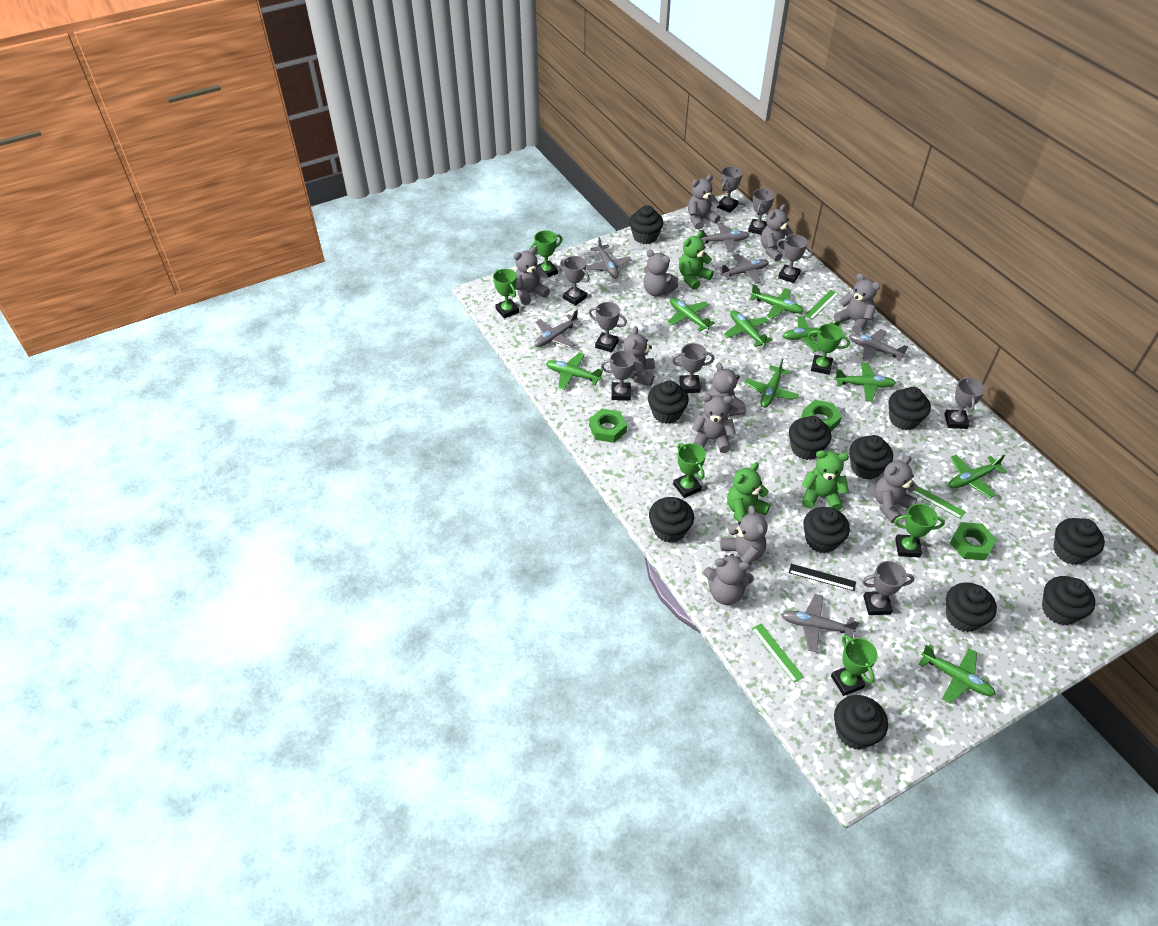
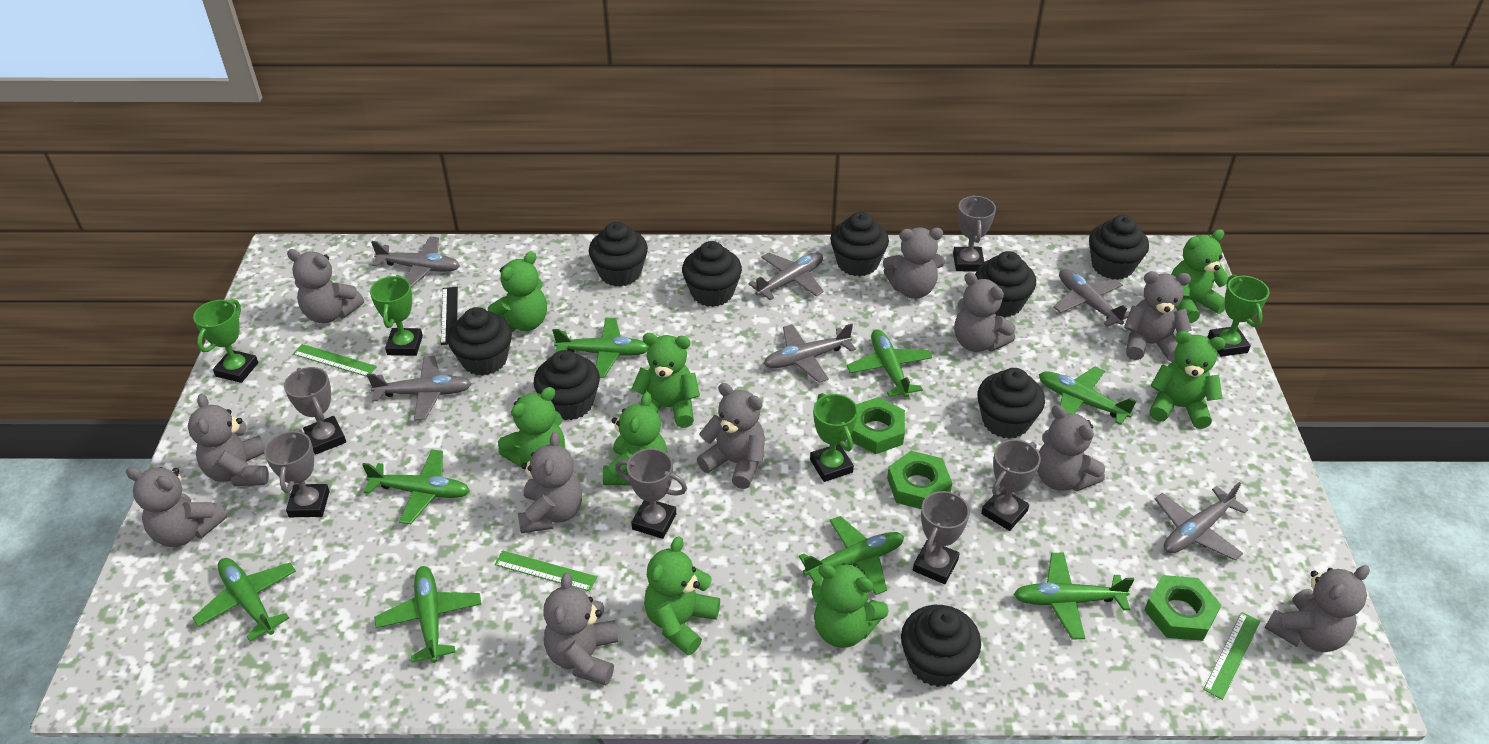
black cupcake: 11 -> 9
green plane: 9 -> 8
green teddy bear: 3 -> 8
green trophy: 6 -> 4
grey trophy: 9 -> 6

